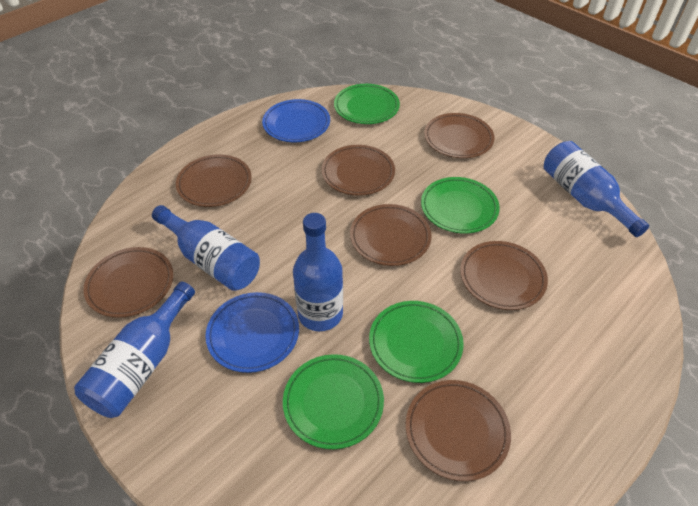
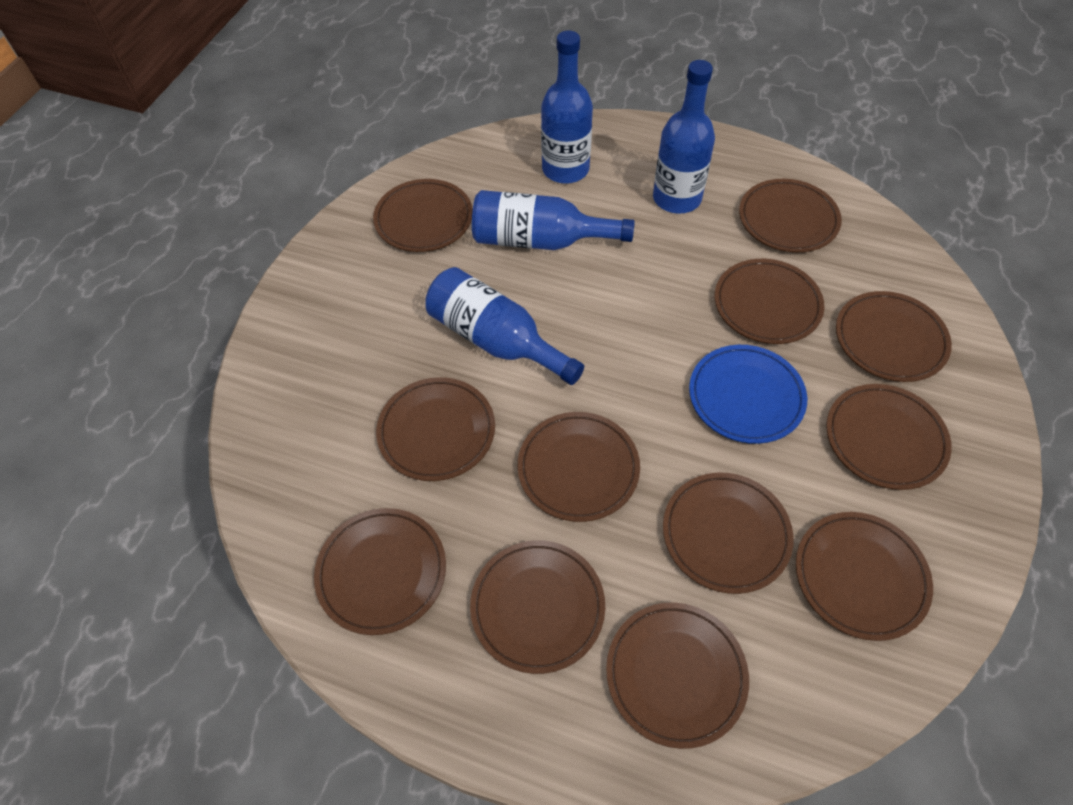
blue plate: 2 -> 1
brown plate: 7 -> 12
green plate: 4 -> 0

